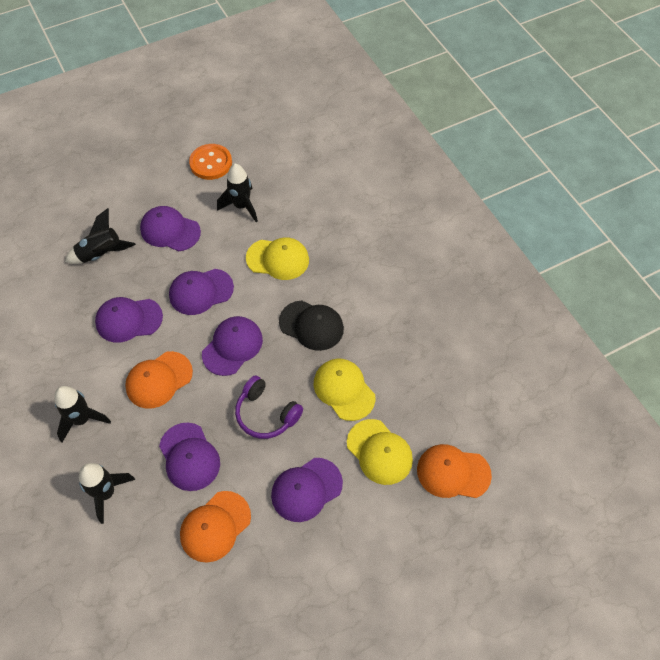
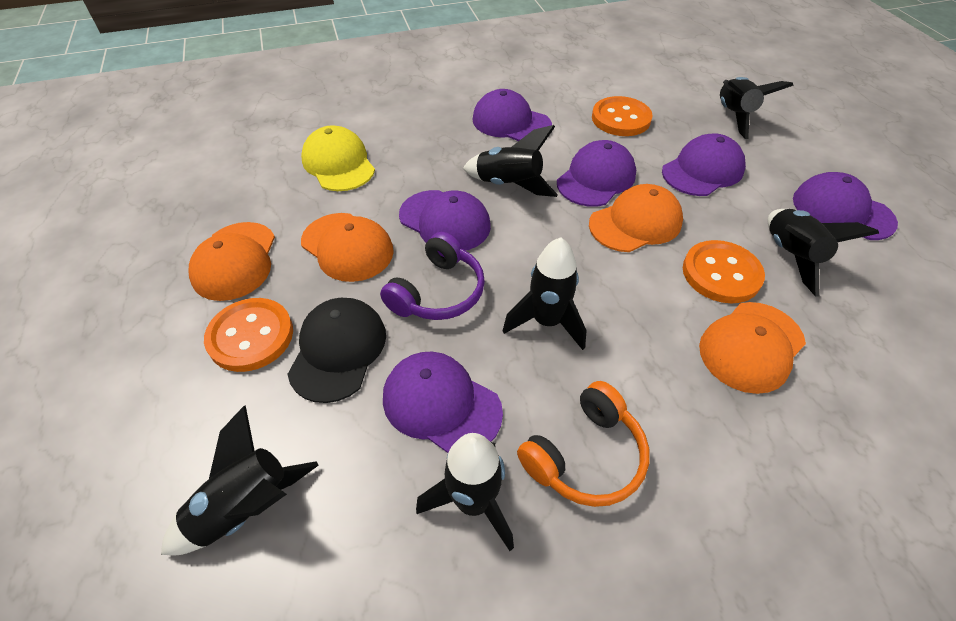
black rocket: 4 -> 6
orange button: 1 -> 3
orange cap: 3 -> 4
orange headphones: 0 -> 1
yellow cap: 3 -> 1

